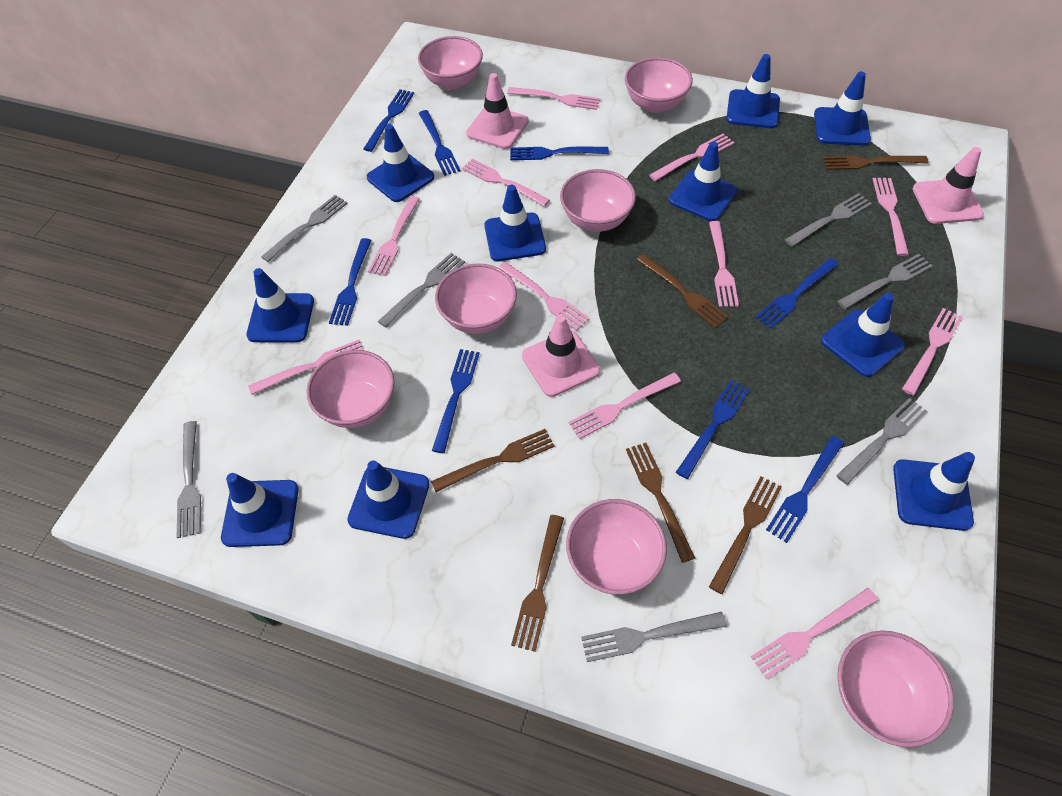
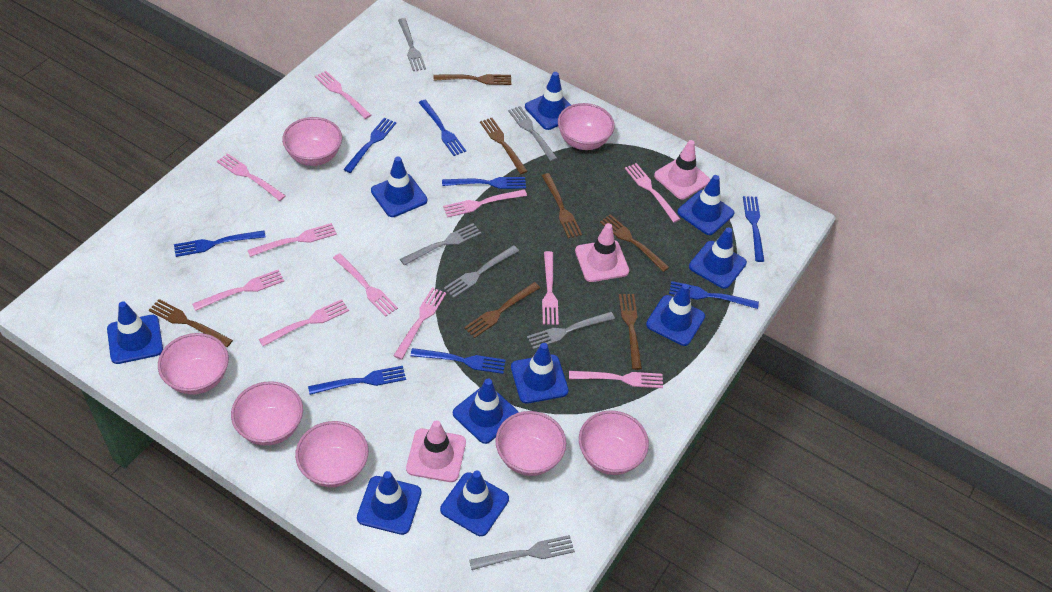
brown fork: 6 -> 7
grey fork: 7 -> 6

